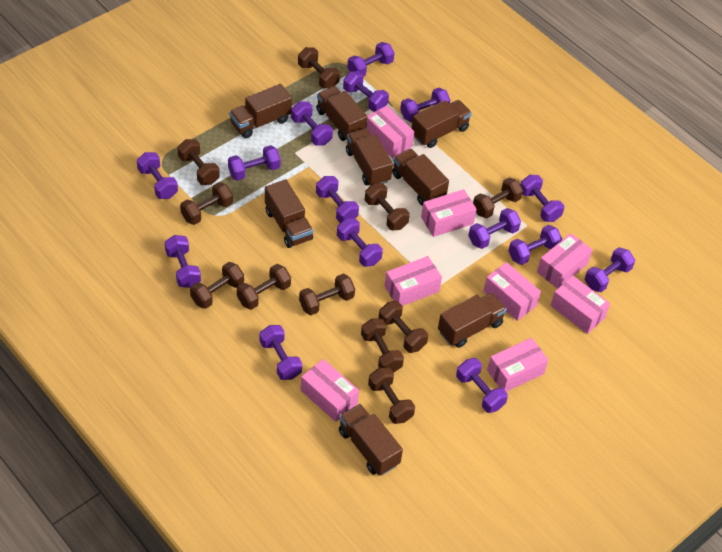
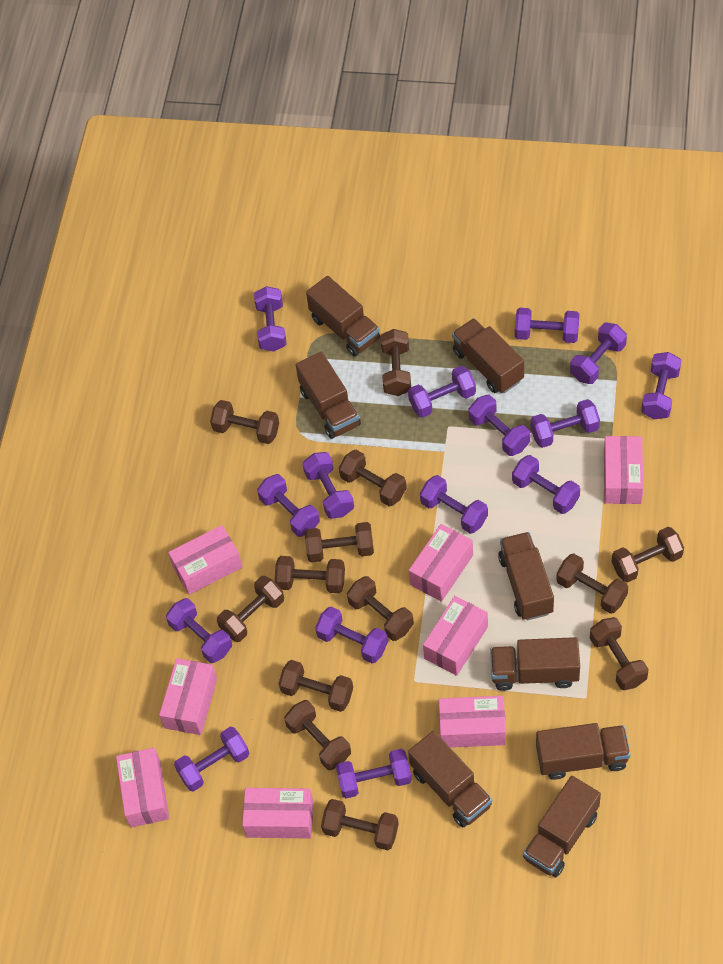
brown dumbbell: 11 -> 13

